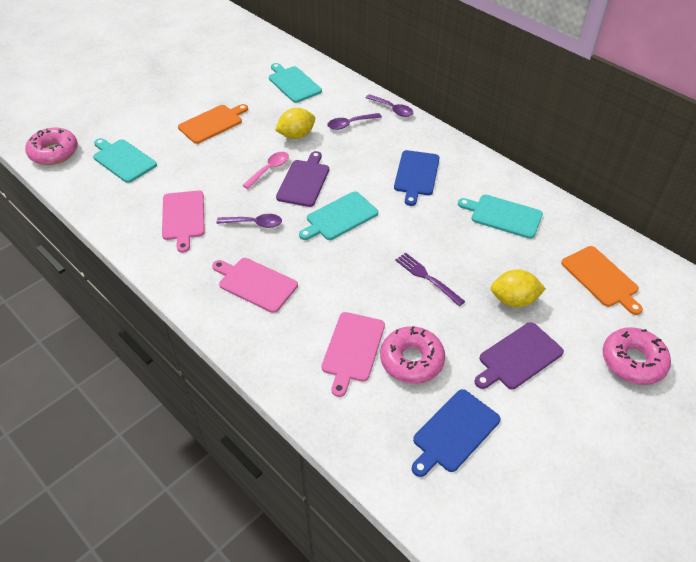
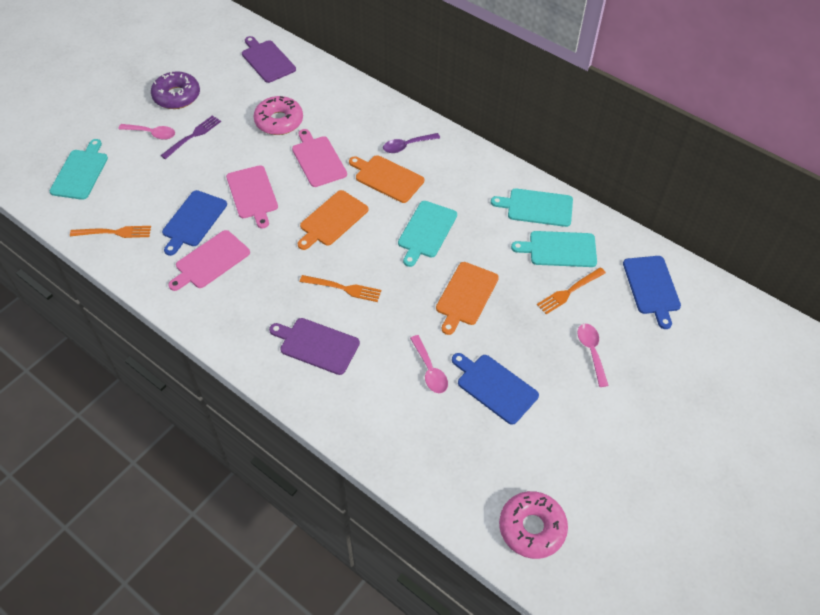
blue cutting board: 2 -> 3
orange cutting board: 2 -> 3
orange fork: 0 -> 3
pink donut: 3 -> 2
pink spoon: 1 -> 3
purple donut: 0 -> 1
purple spoon: 3 -> 1
yellow lemon: 2 -> 0

